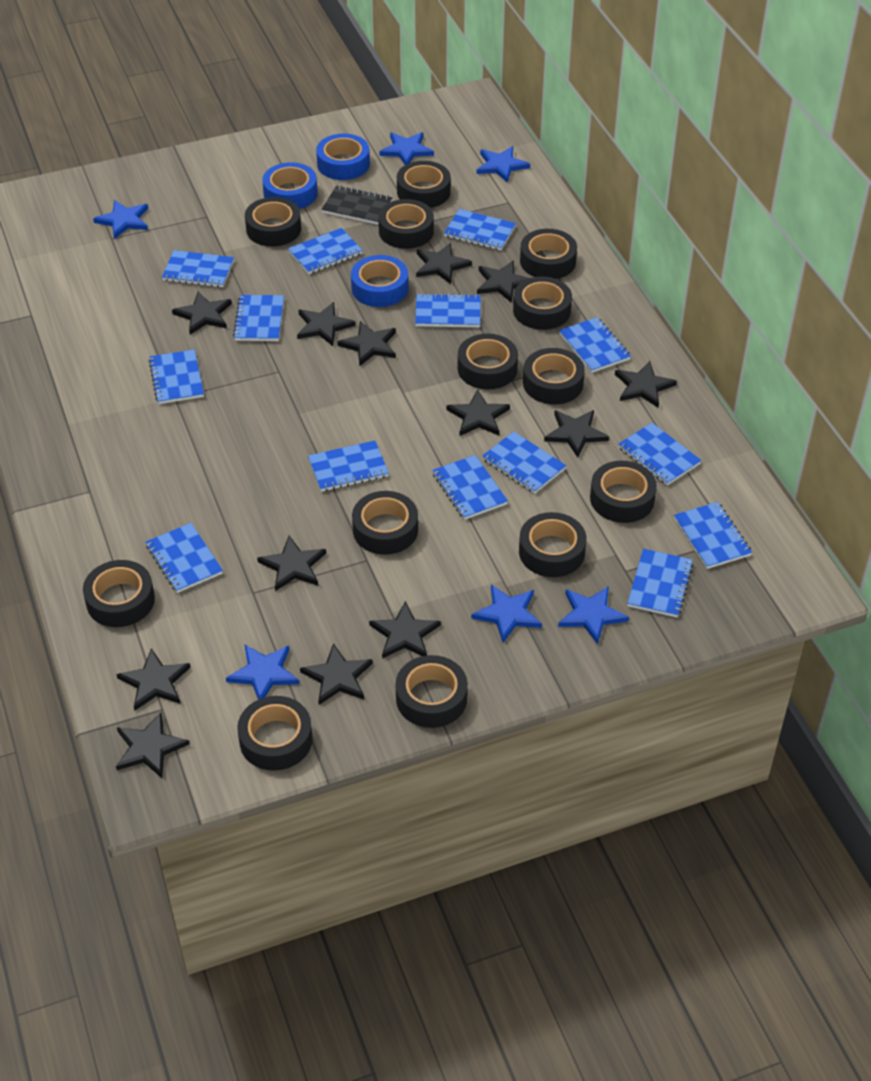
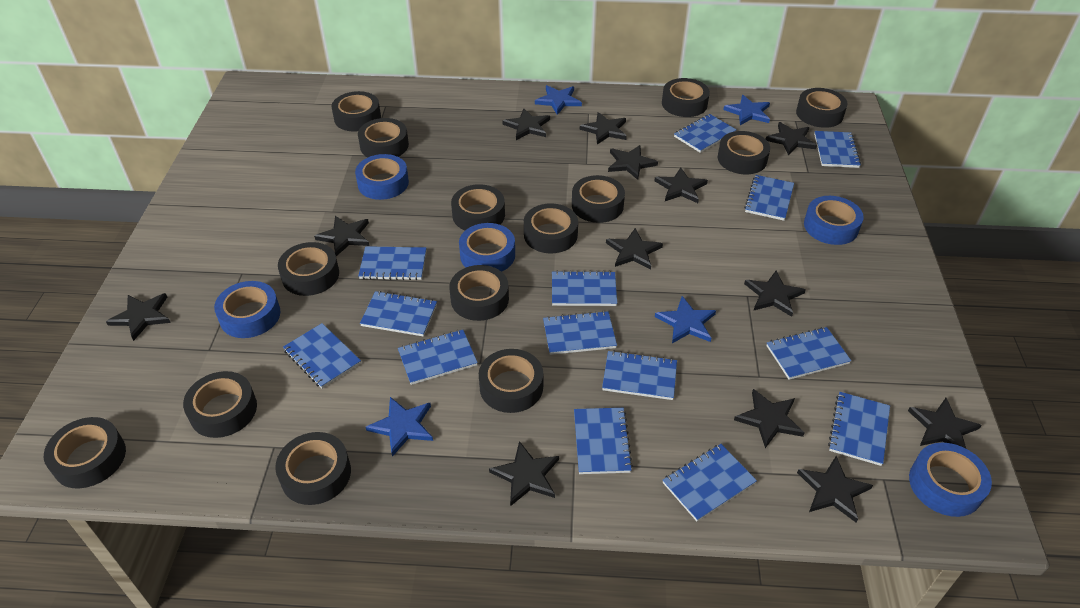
black notebook: 1 -> 0
black tape: 13 -> 14
blue star: 6 -> 4
blue tape: 3 -> 5

